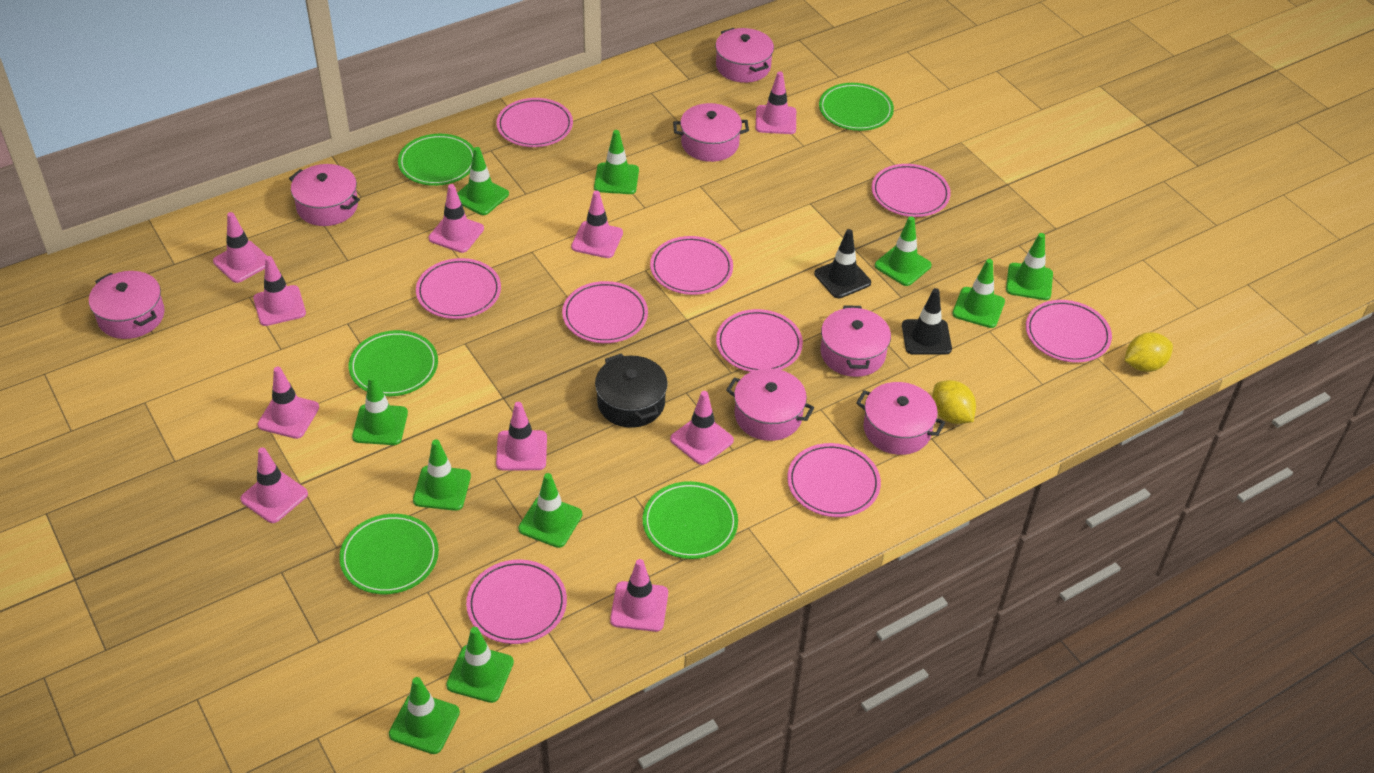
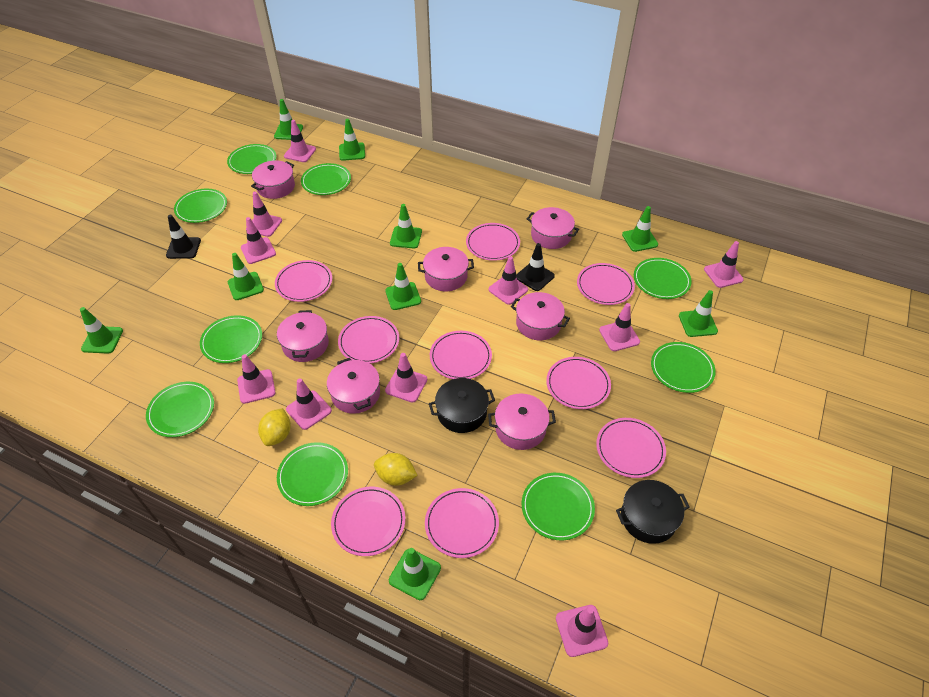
black pot: 1 -> 2
green plate: 5 -> 9
green traffic cone: 10 -> 9

